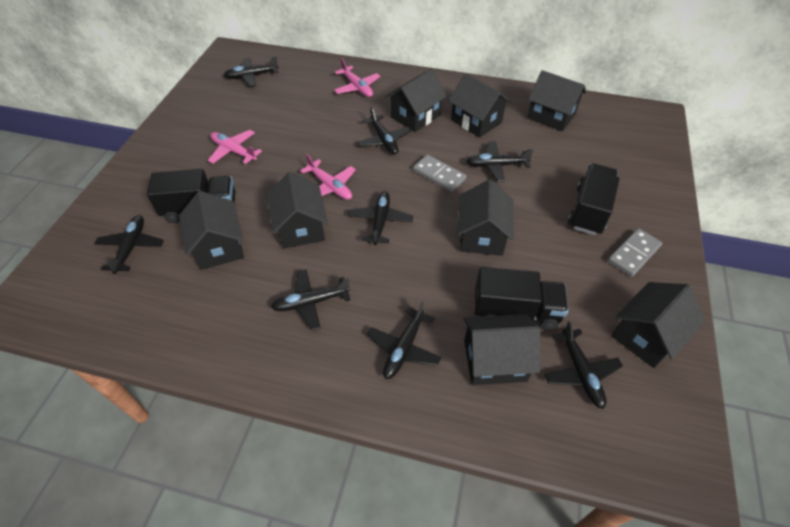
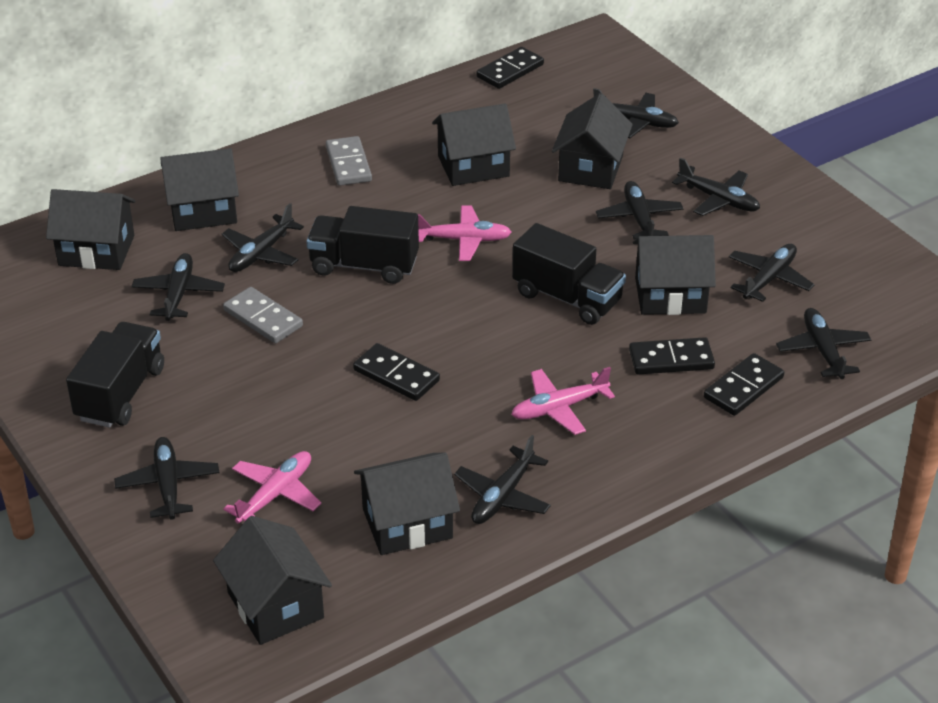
black domino: 0 -> 4
black house: 8 -> 7
black plane: 8 -> 9

